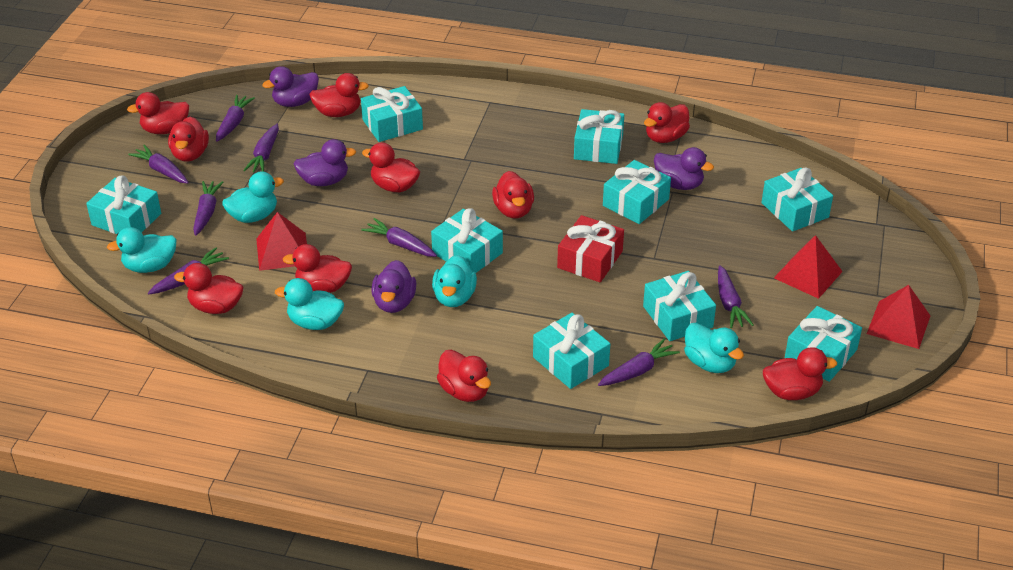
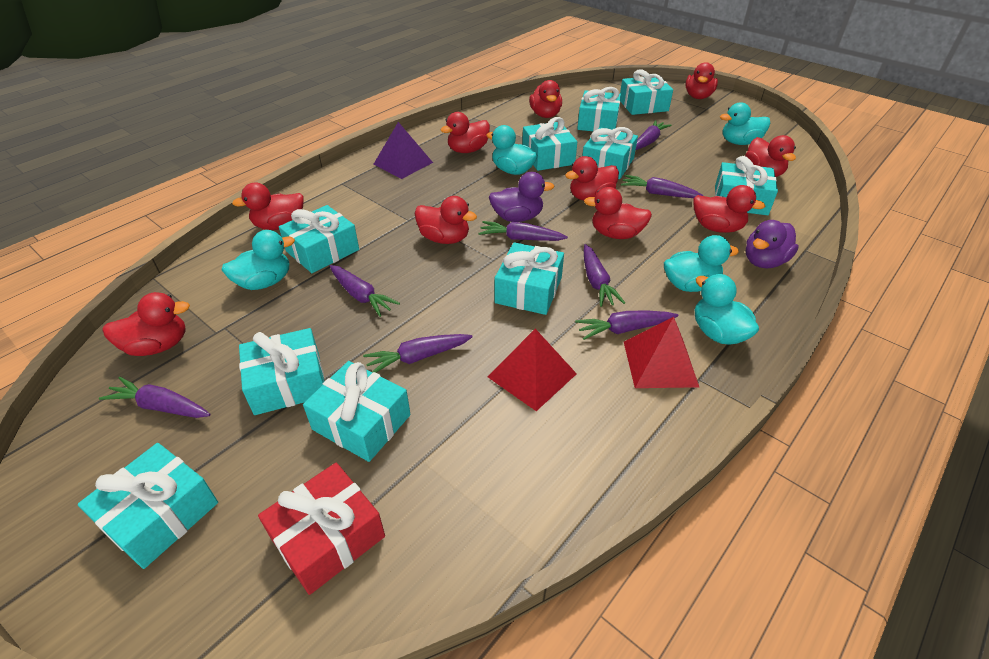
purple duck: 4 -> 2
purple pyramid: 0 -> 1
red pyramid: 3 -> 2
turquoise gift: 9 -> 10

